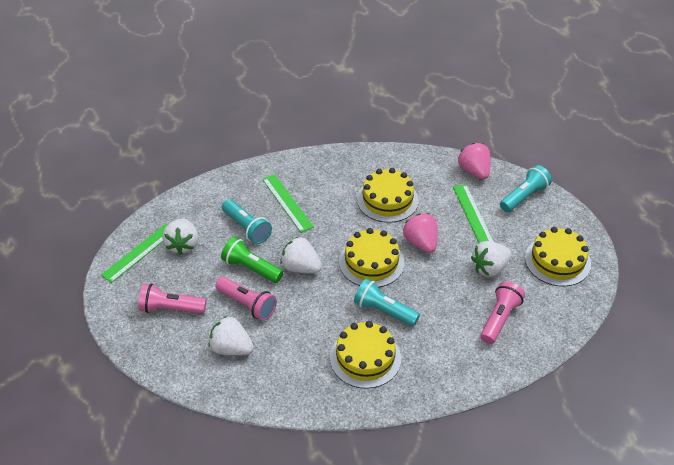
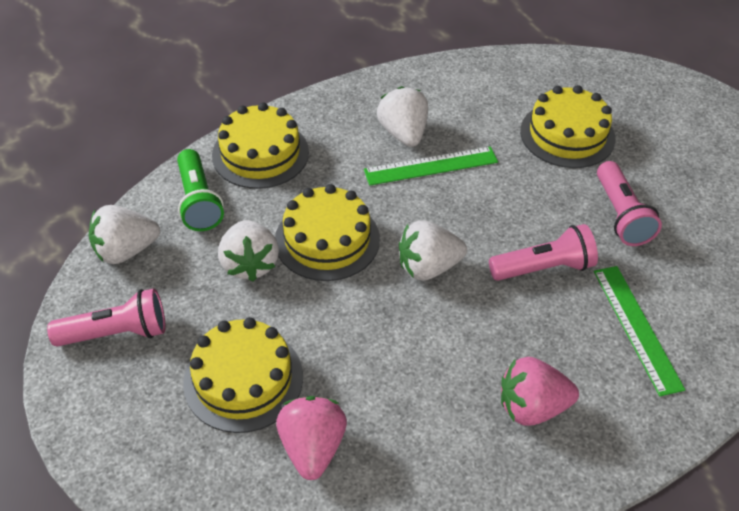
green ruler: 3 -> 2
turquoise flashlight: 3 -> 0

